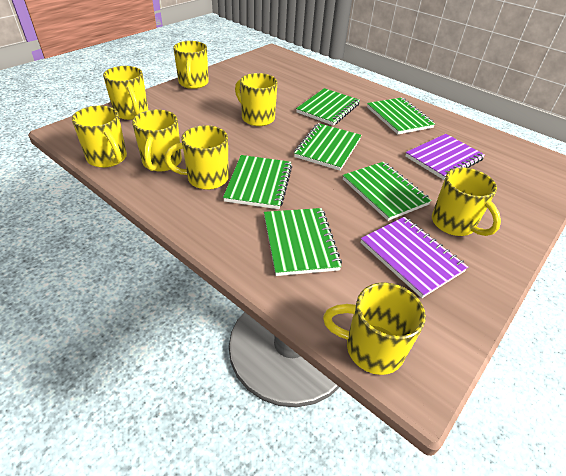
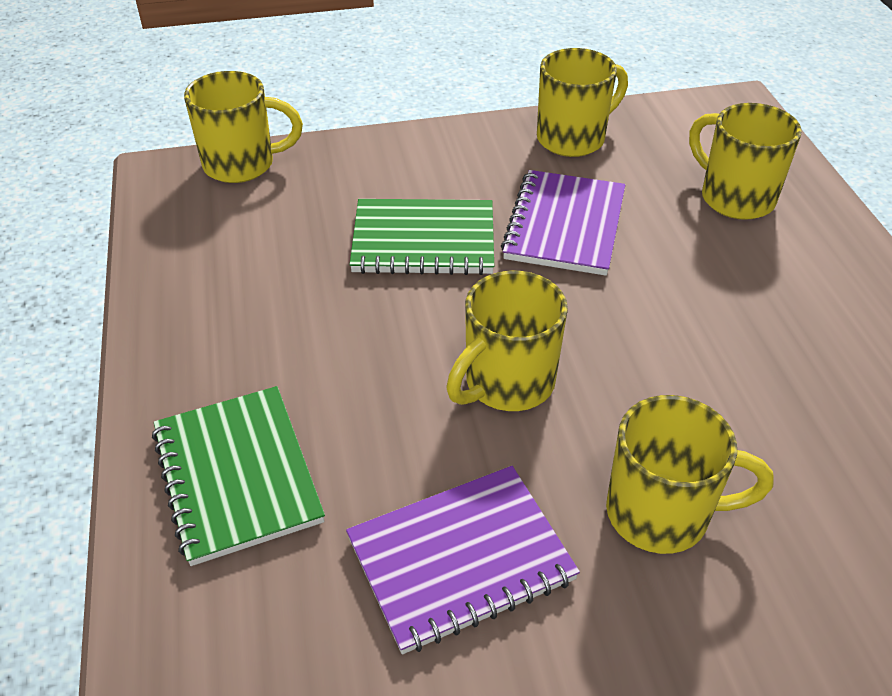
green notebook: 6 -> 2
yellow mug: 8 -> 5

